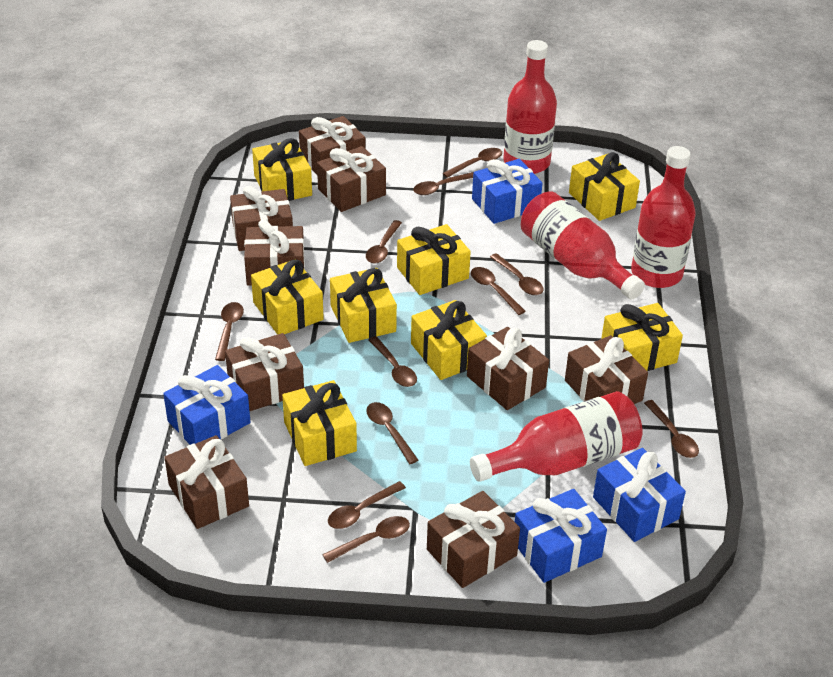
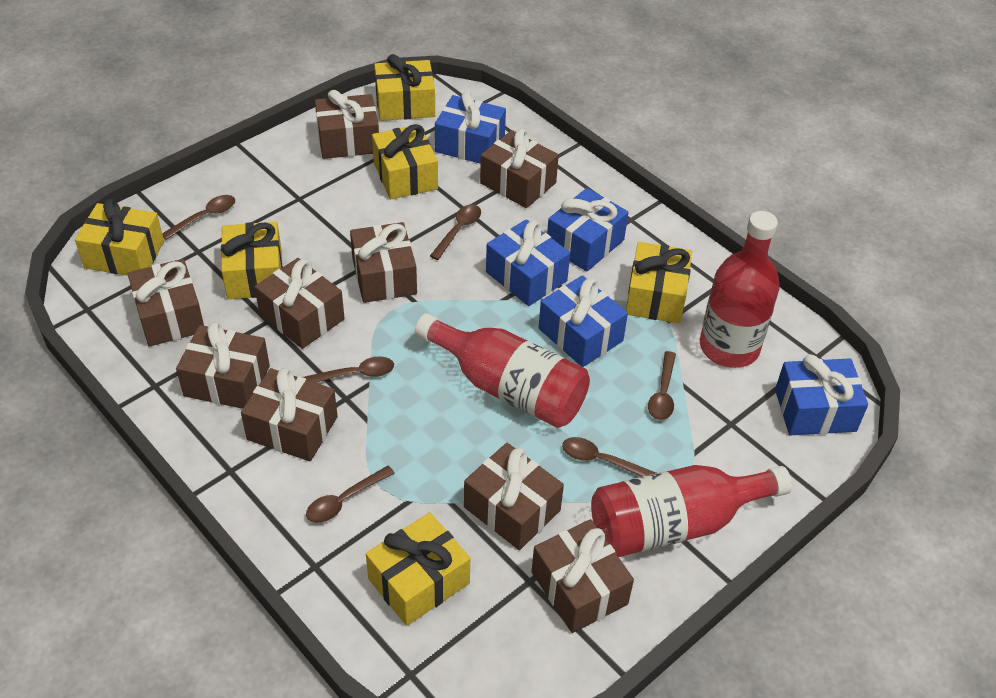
blue gift: 4 -> 5
brown spoon: 11 -> 6
red bottle: 4 -> 3
yellow gift: 8 -> 6

